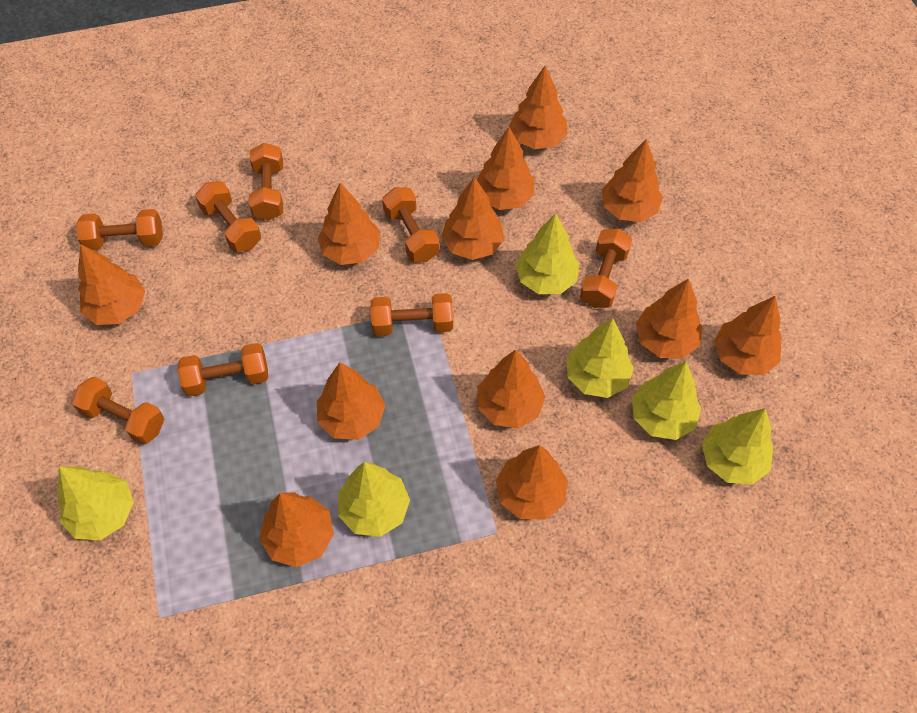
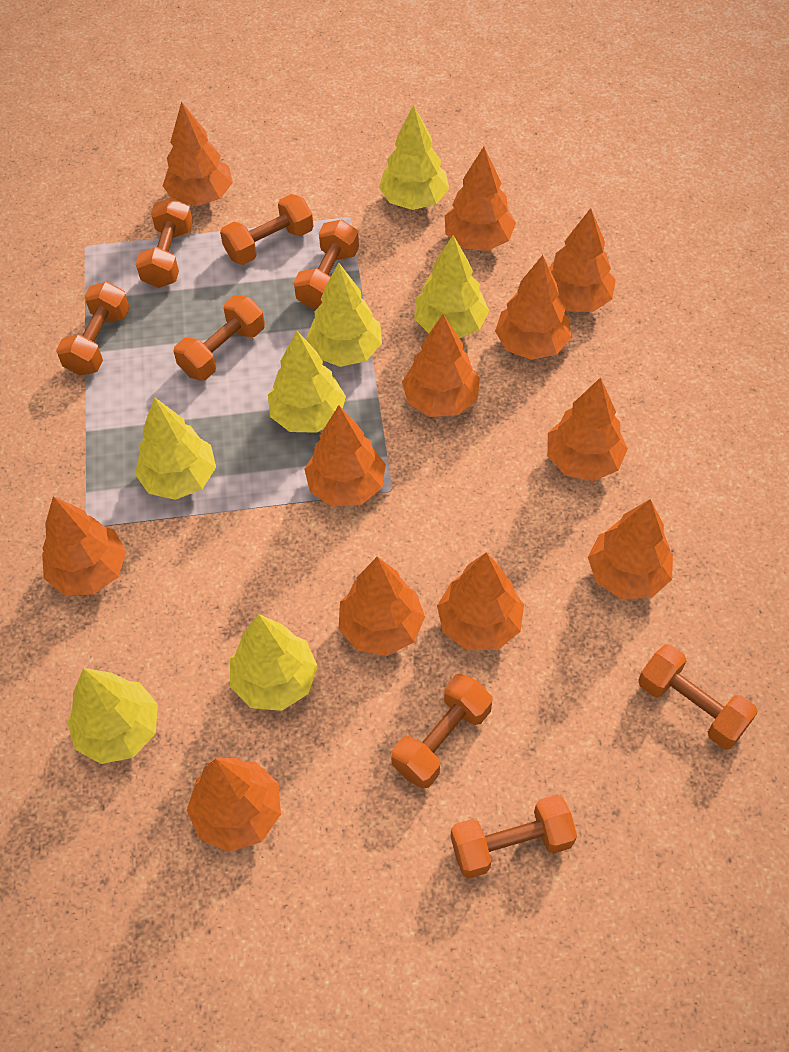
yellow tree: 6 -> 7

